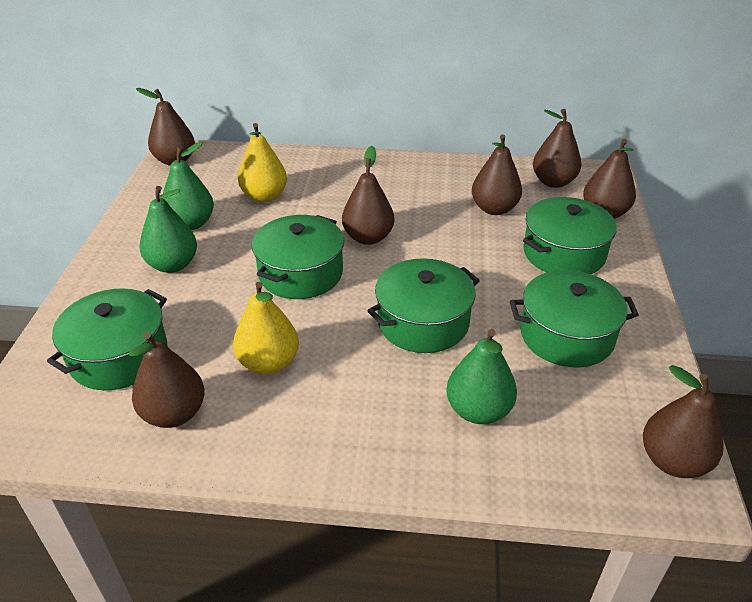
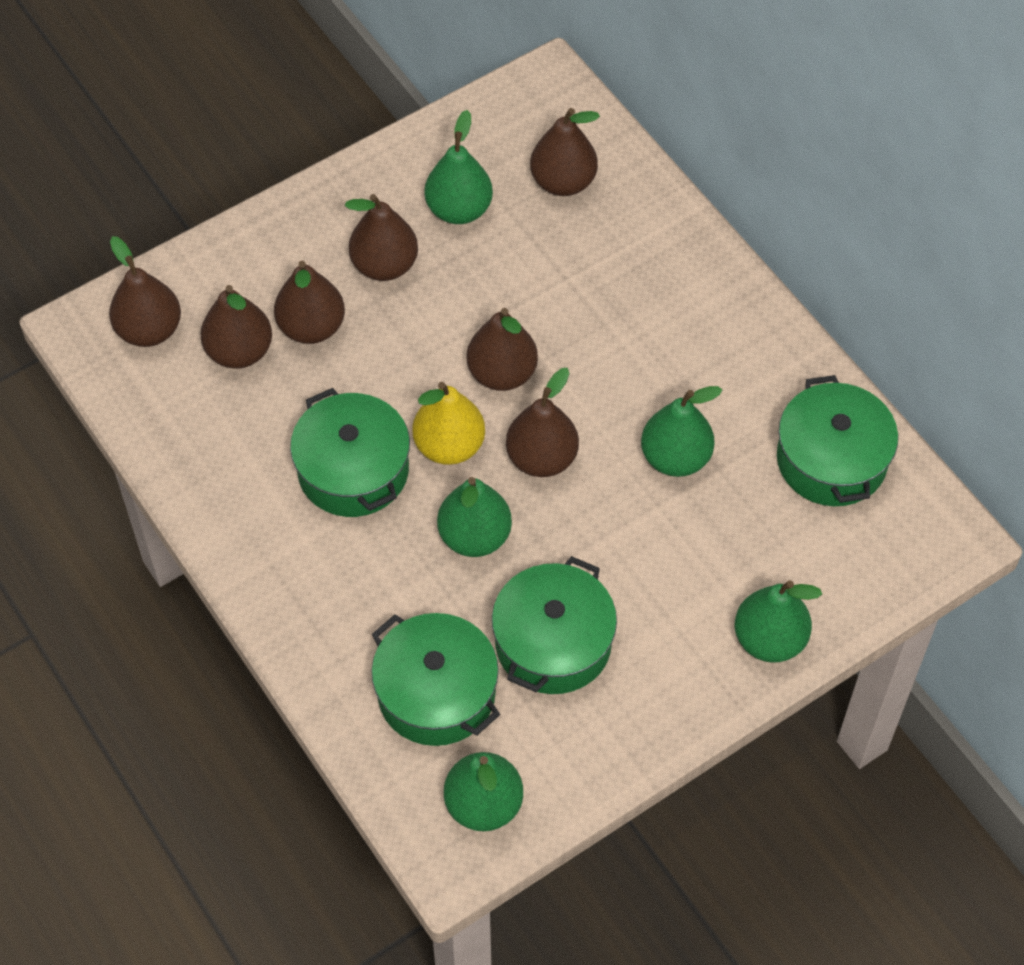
green pear: 3 -> 5
green pot: 5 -> 4
yellow pear: 2 -> 1

